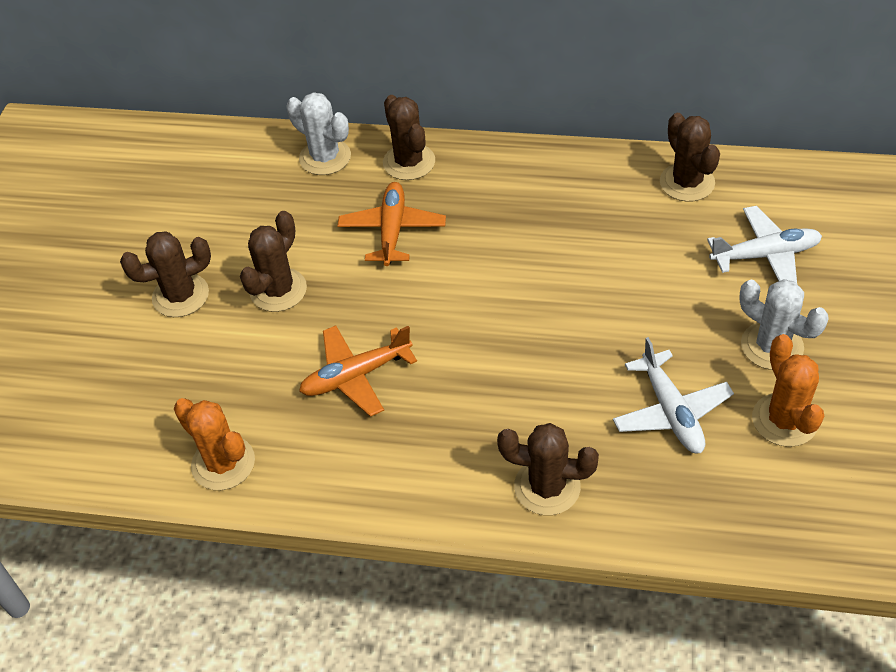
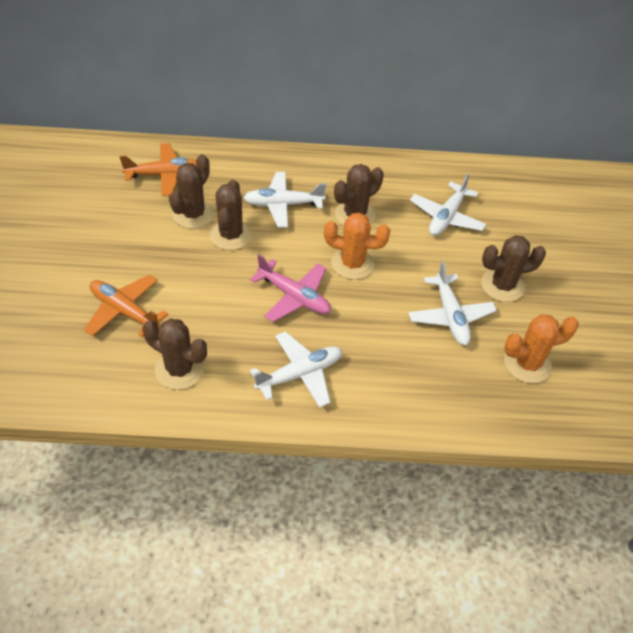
pink plane: 0 -> 1
white cactus: 2 -> 0
white plane: 2 -> 4

